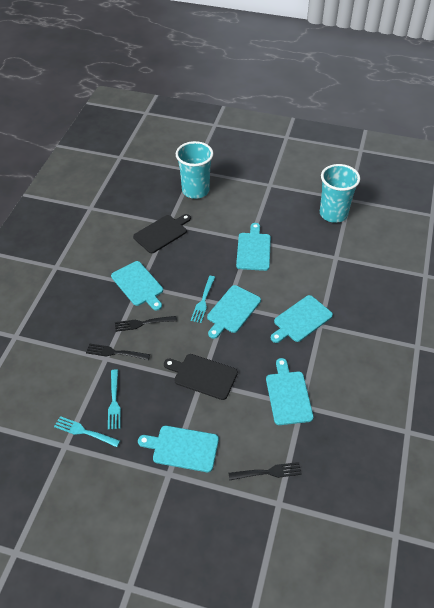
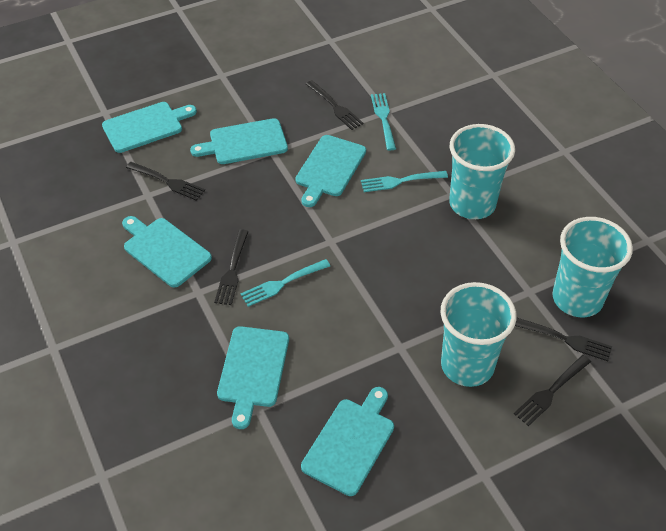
black cutting board: 2 -> 0
black fork: 3 -> 5
turquoise cup: 2 -> 3

